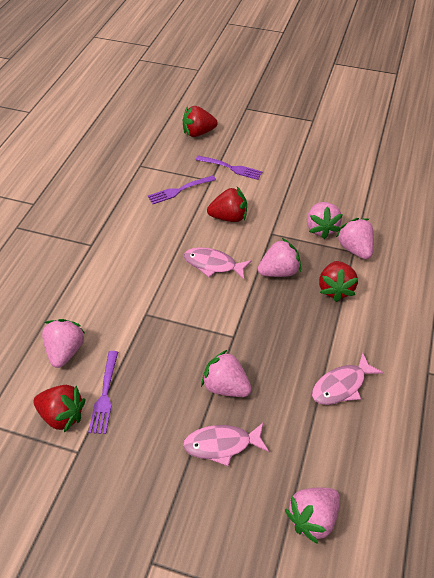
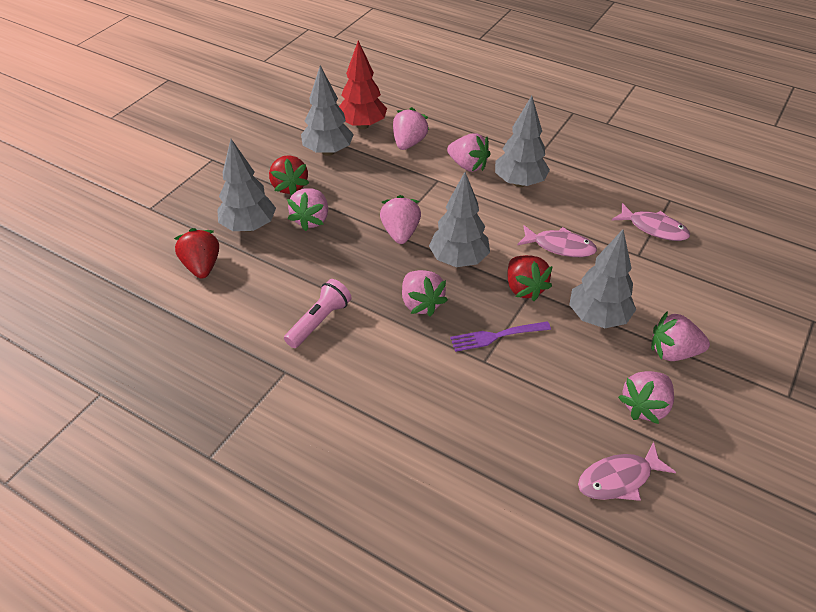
grey tree: 0 -> 5
pink flashlight: 0 -> 1
pink strawberry: 6 -> 7
purple fork: 3 -> 1
red strawberry: 4 -> 3
red tree: 0 -> 1

